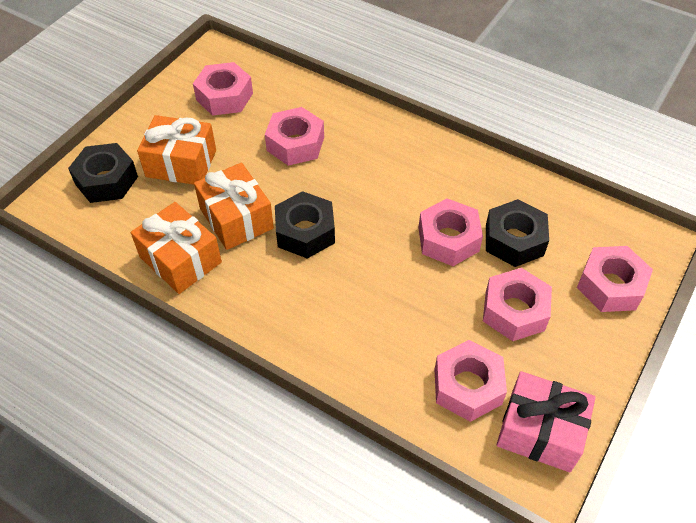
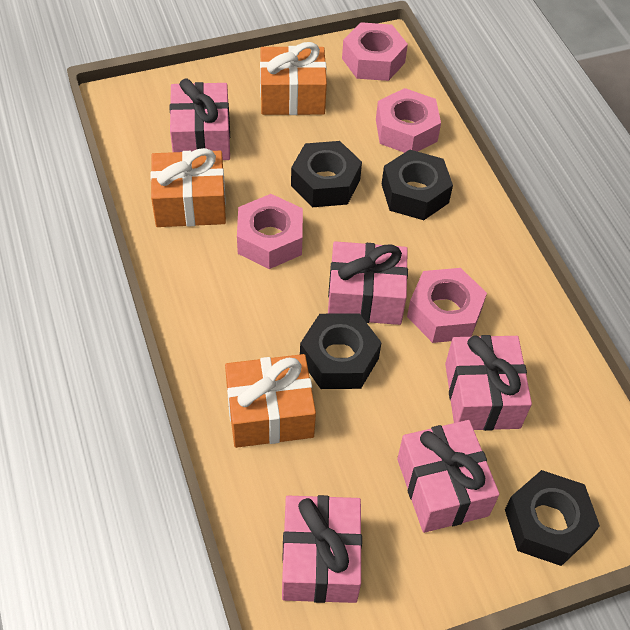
black nut: 3 -> 4
pink gift: 1 -> 5
pink nut: 6 -> 4

